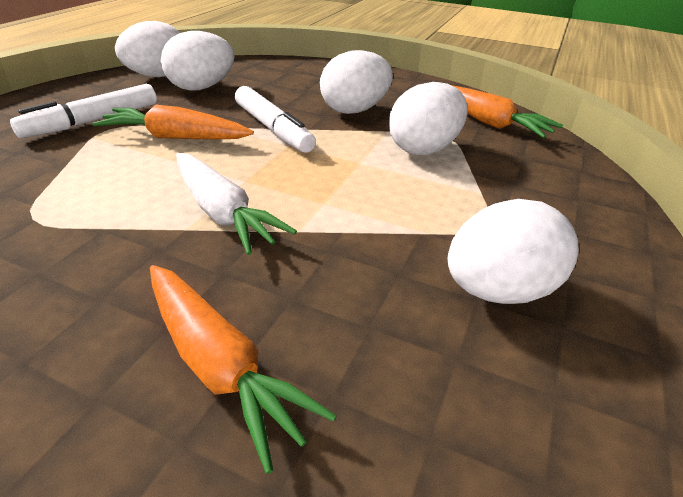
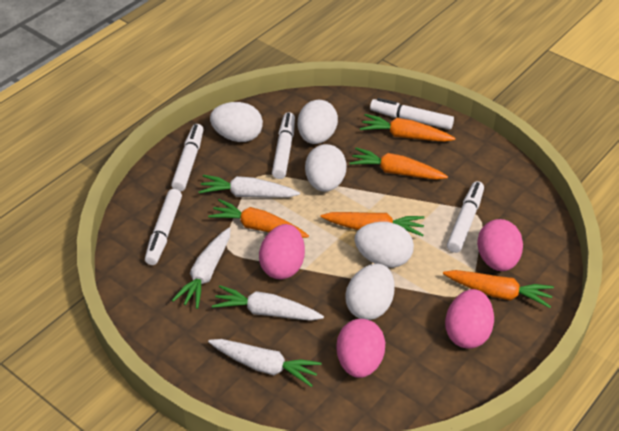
orange carrot: 3 -> 5
pink egg: 0 -> 4
white carrot: 1 -> 4
white marker: 2 -> 5

